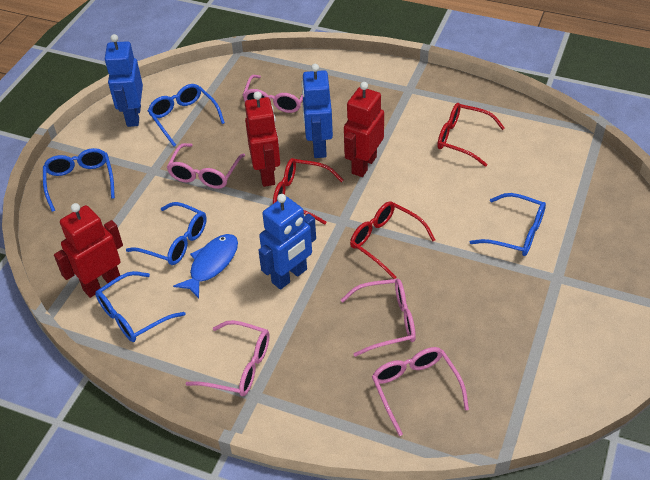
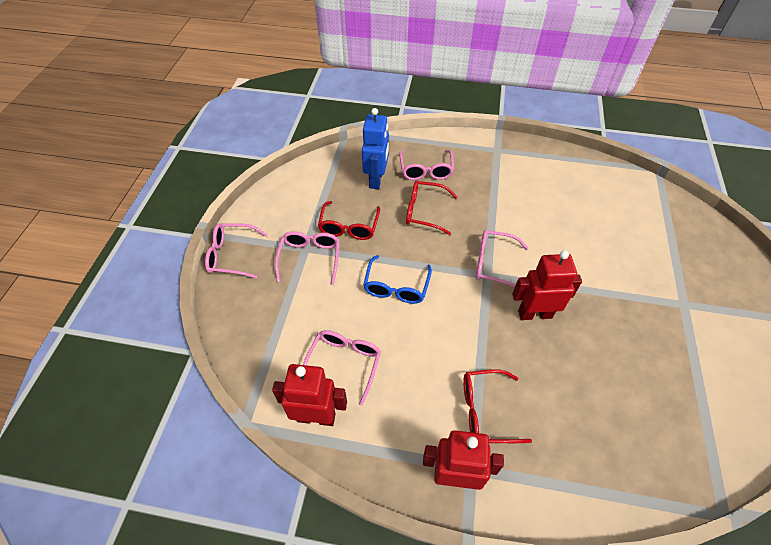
blue fish: 1 -> 0
blue glasses: 5 -> 1
blue robot: 3 -> 1

